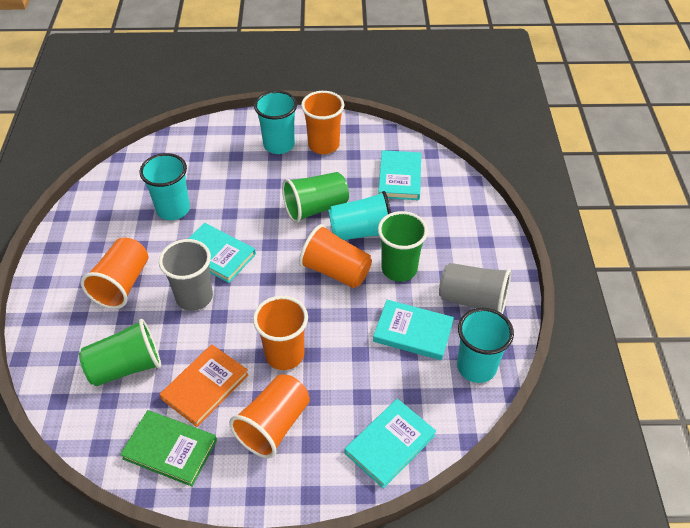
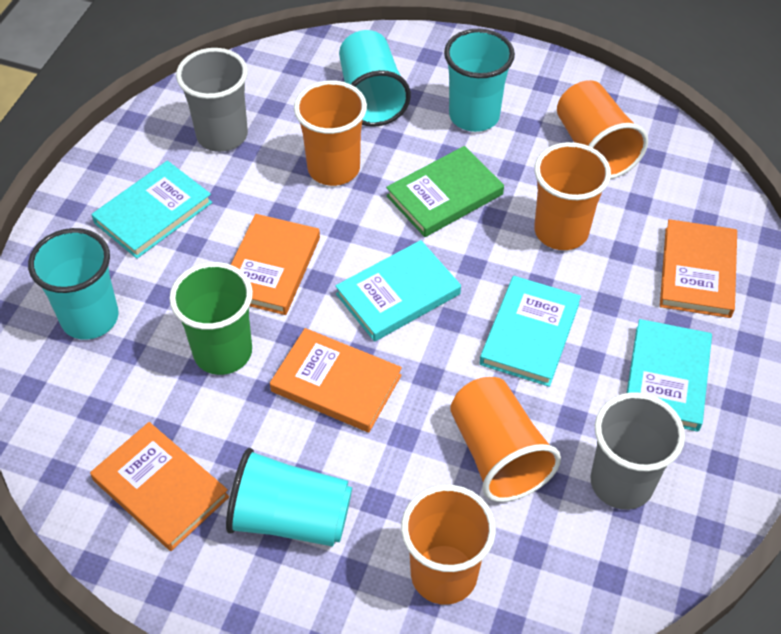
green cup: 3 -> 1
orange book: 1 -> 4

